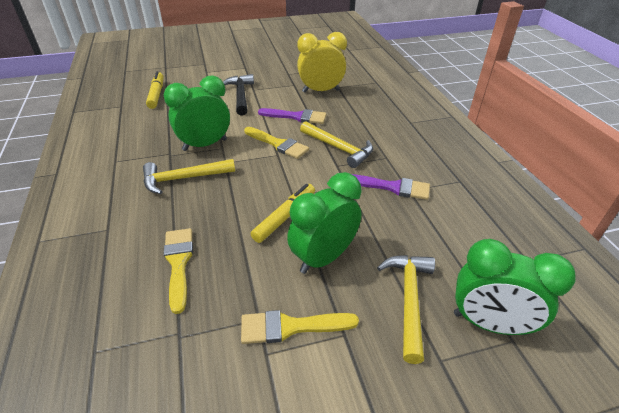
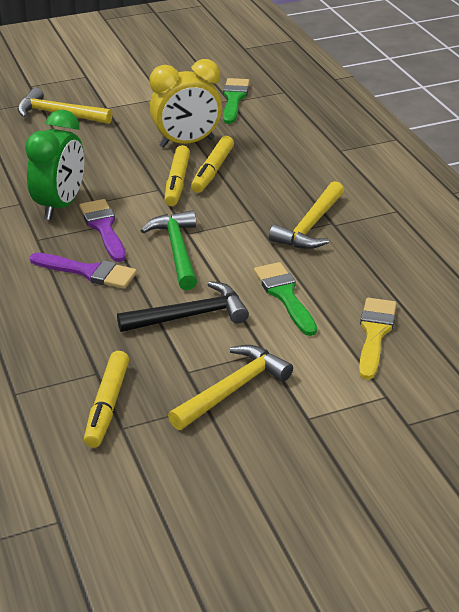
green brush: 0 -> 2
green clock: 3 -> 1
green hammer: 0 -> 1
yellow brush: 3 -> 1
yellow marker: 2 -> 3

